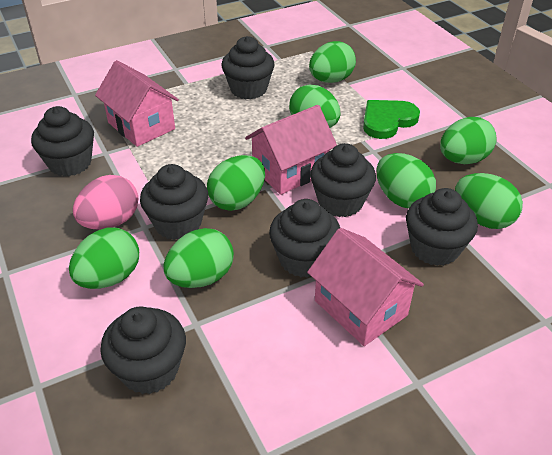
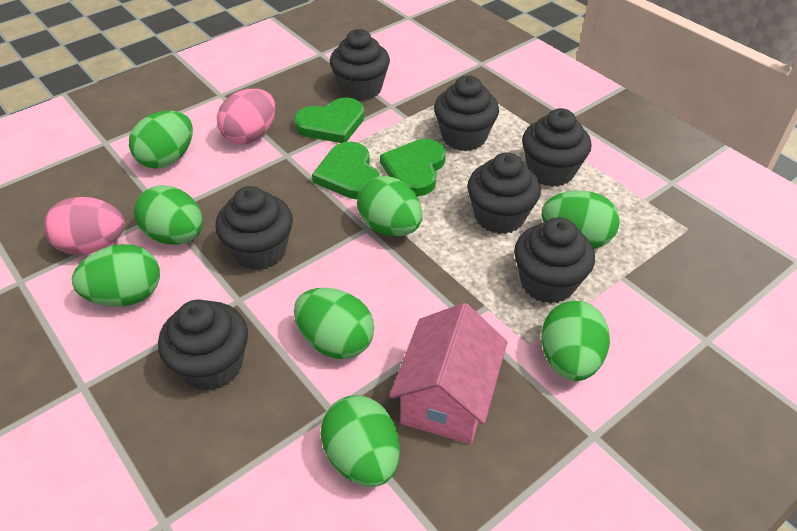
green heart: 1 -> 3
pink egg: 1 -> 2
pink house: 3 -> 1

